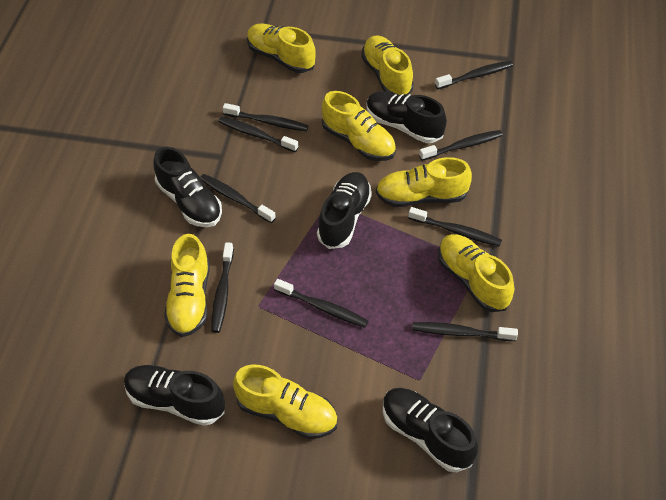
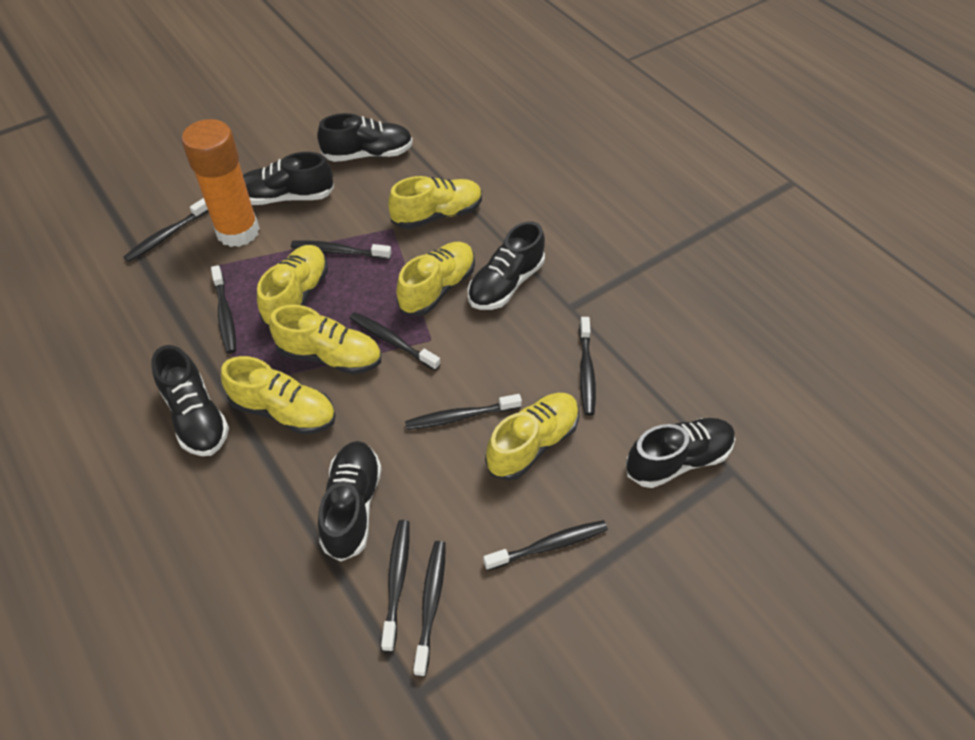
black shoe: 5 -> 6
orange glue stick: 0 -> 1
yellow shoe: 7 -> 6

